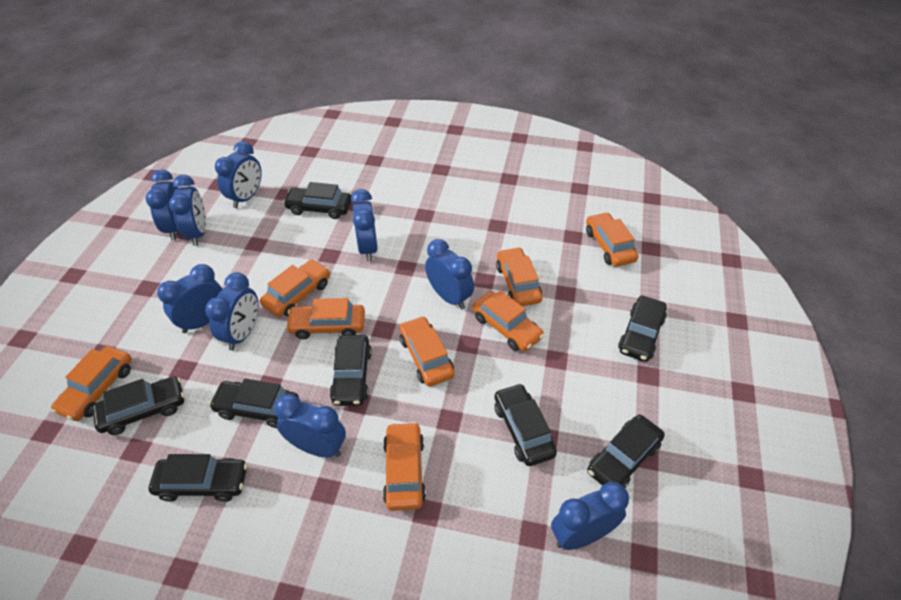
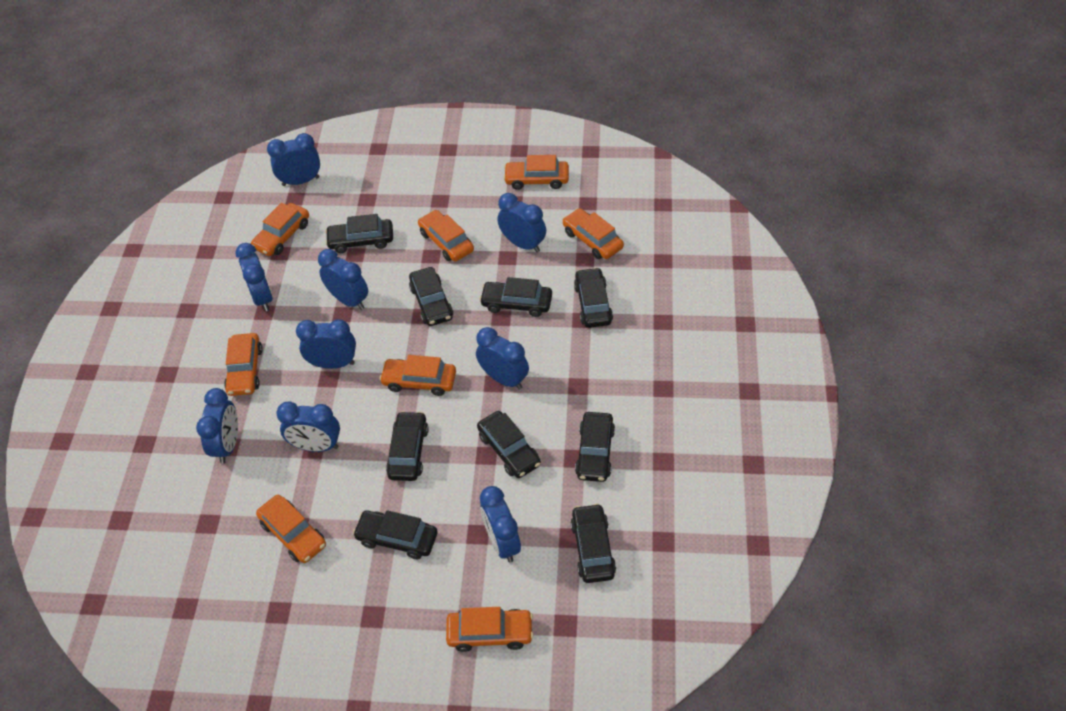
black car: 8 -> 9

